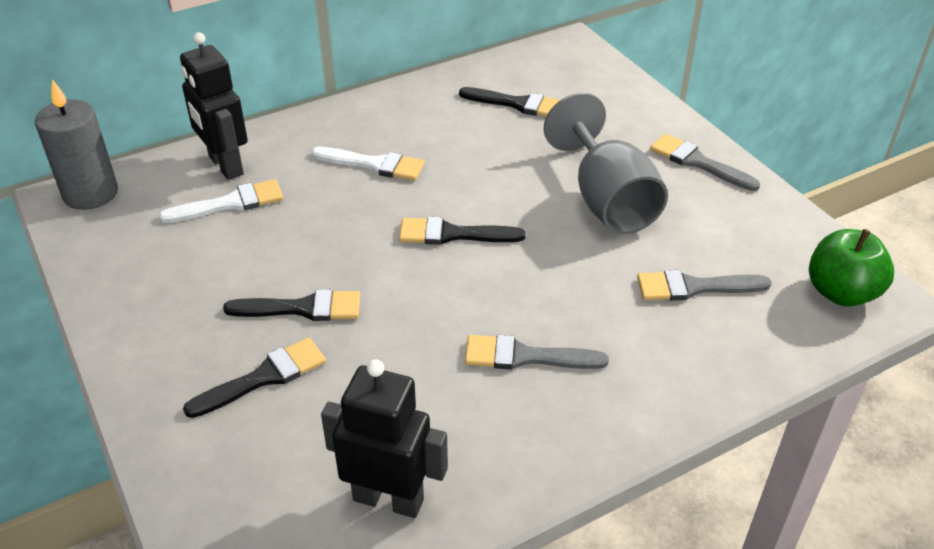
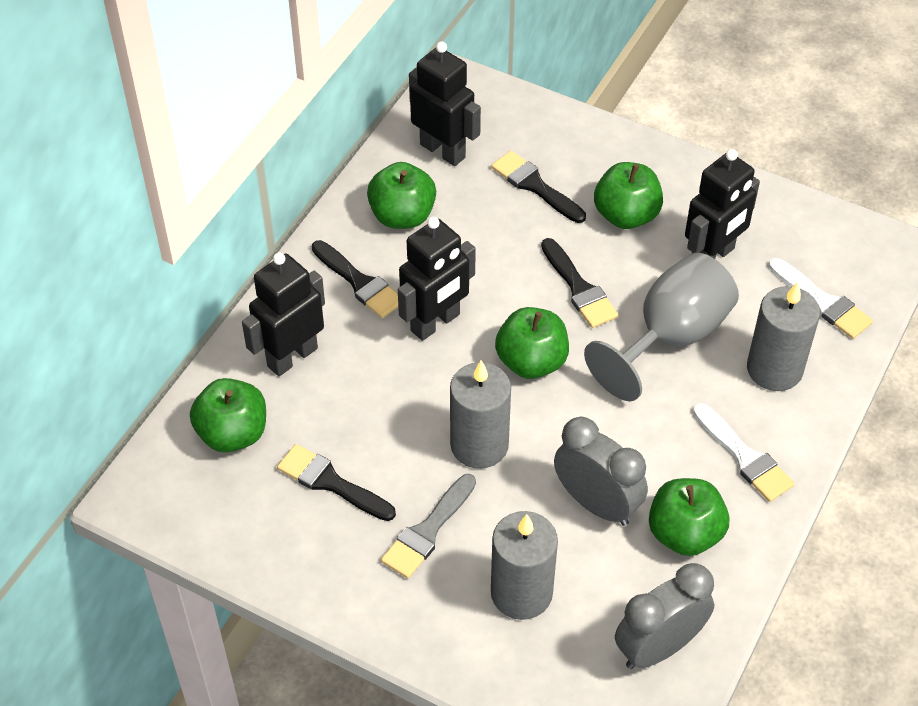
black robot: 2 -> 4
green apple: 1 -> 5
grey brush: 3 -> 1
grey candle: 1 -> 3
grey clock: 0 -> 2

